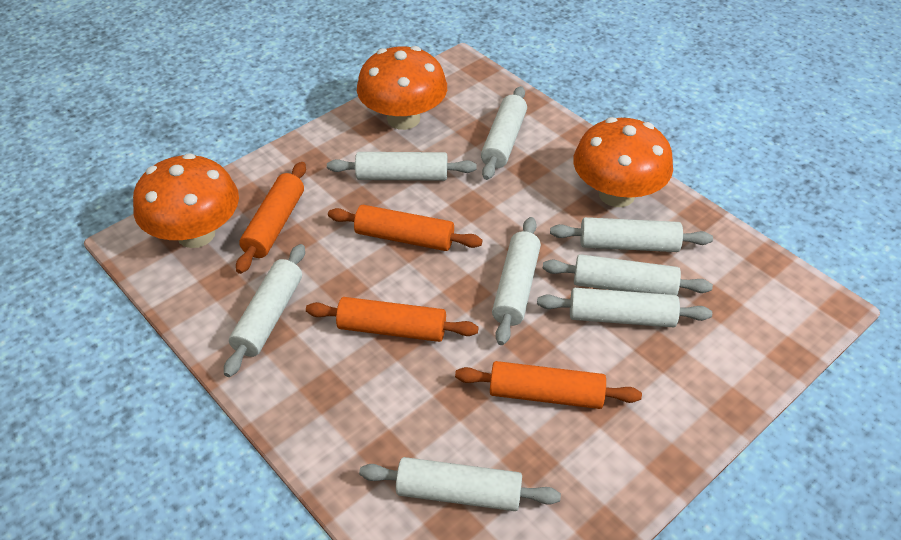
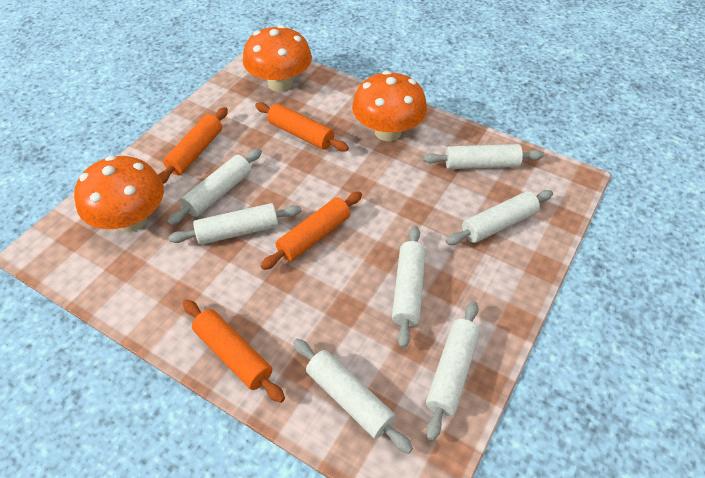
white rolling pin: 8 -> 7

